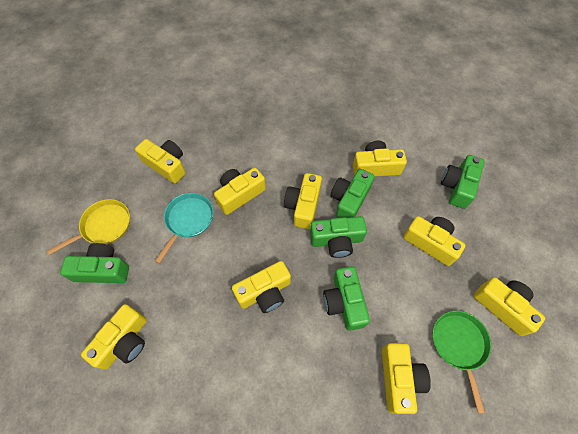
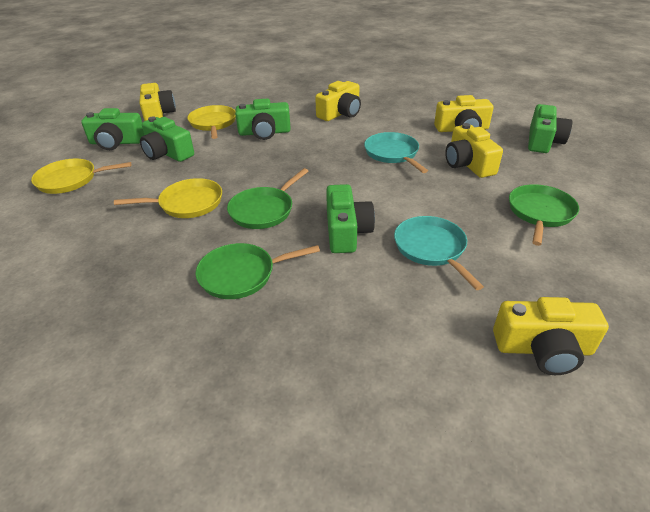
green pan: 1 -> 3
turquoise pan: 1 -> 2
yellow camera: 9 -> 5
yellow pan: 1 -> 3

